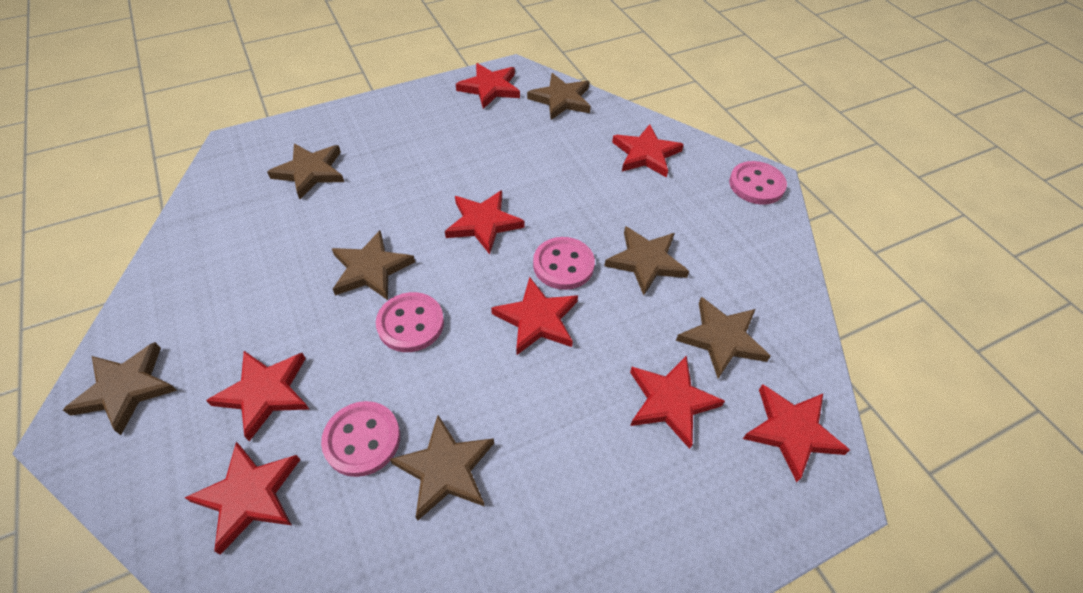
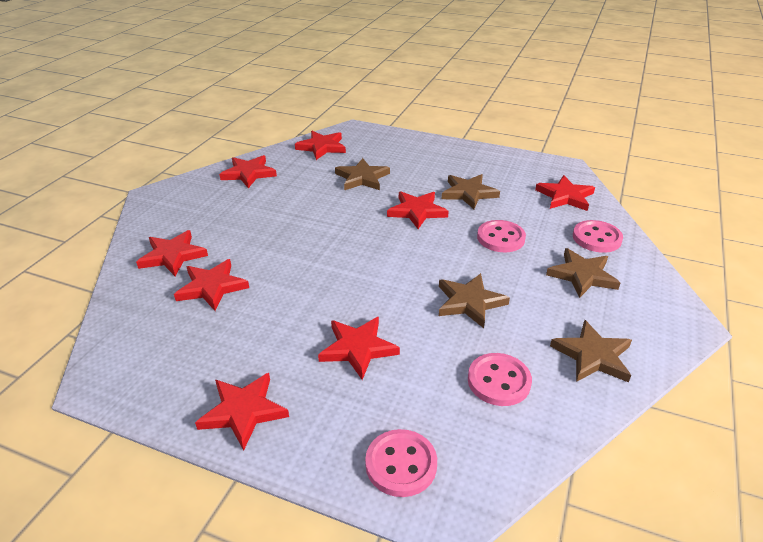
brown star: 7 -> 5

